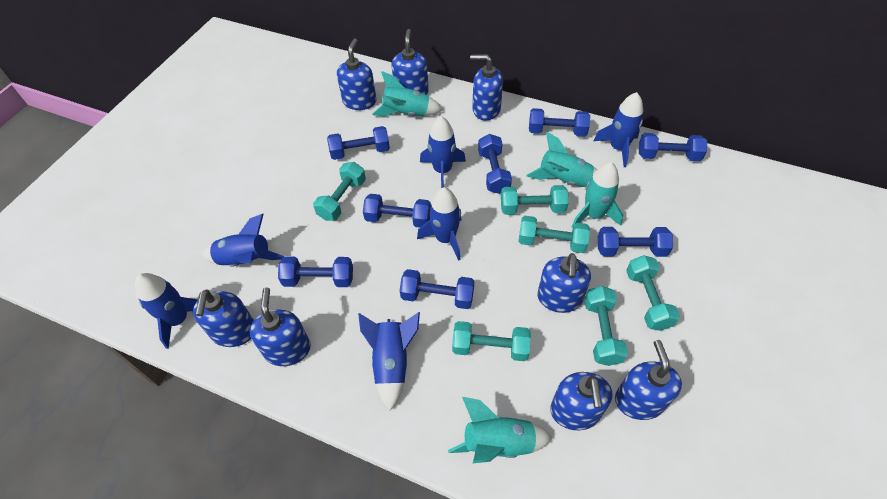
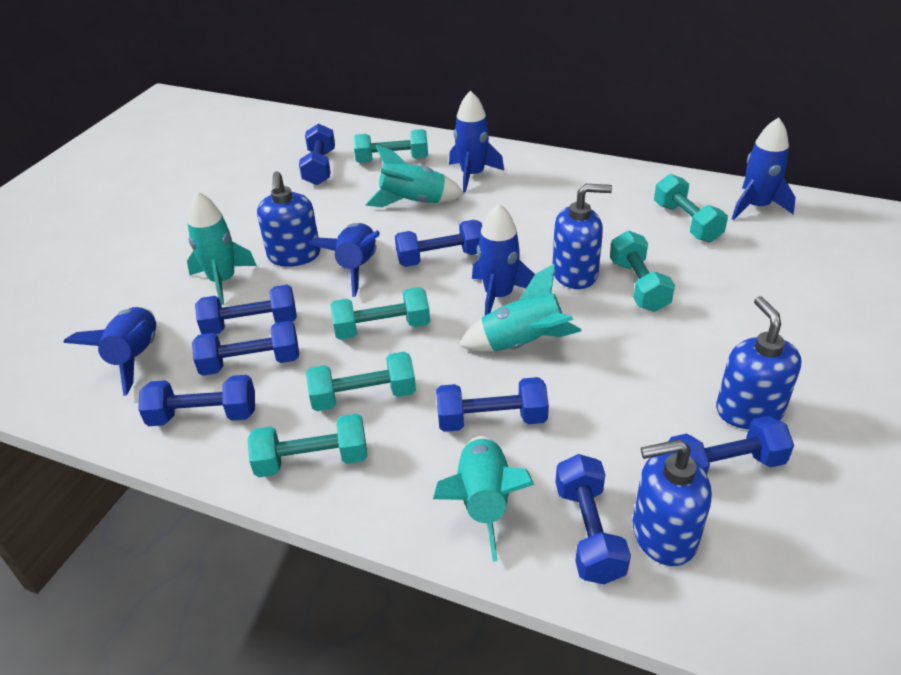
blue rocket: 6 -> 5
blue soap dispenser: 8 -> 4

